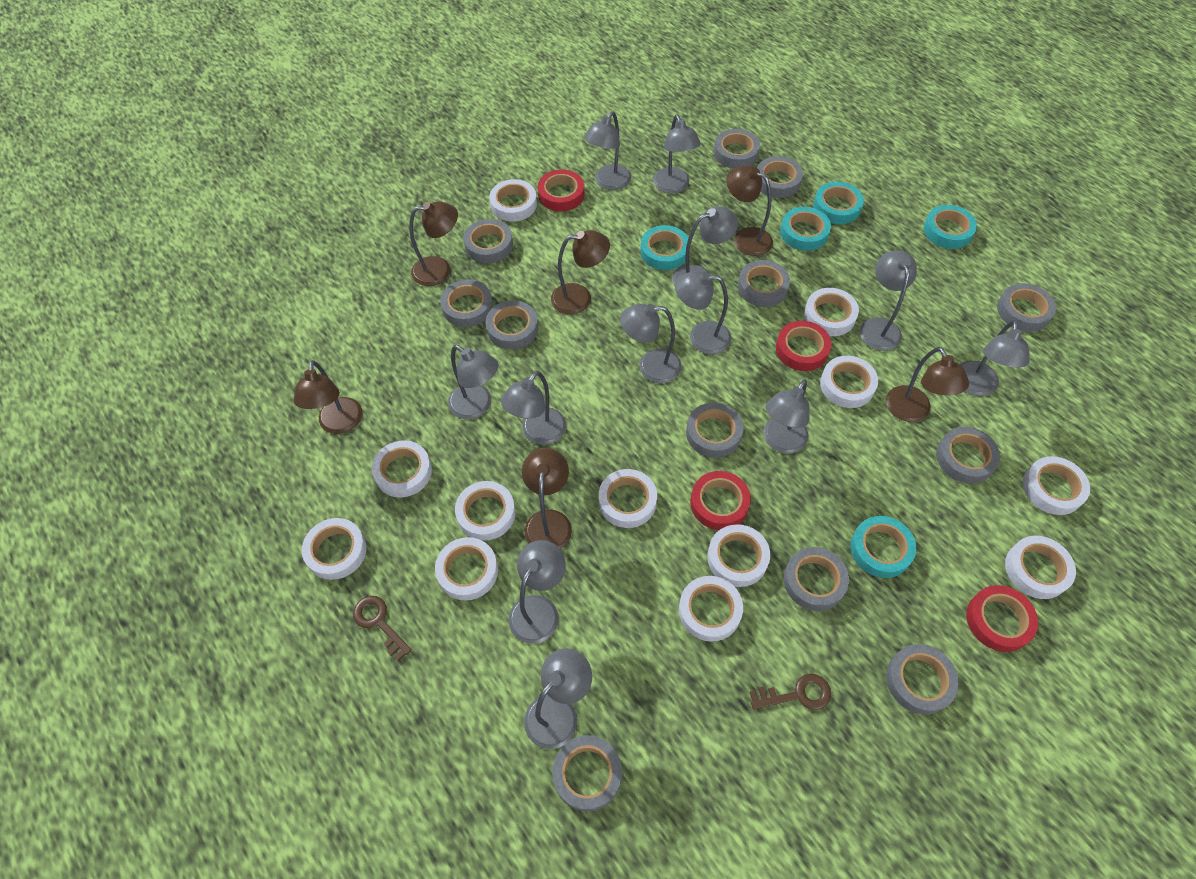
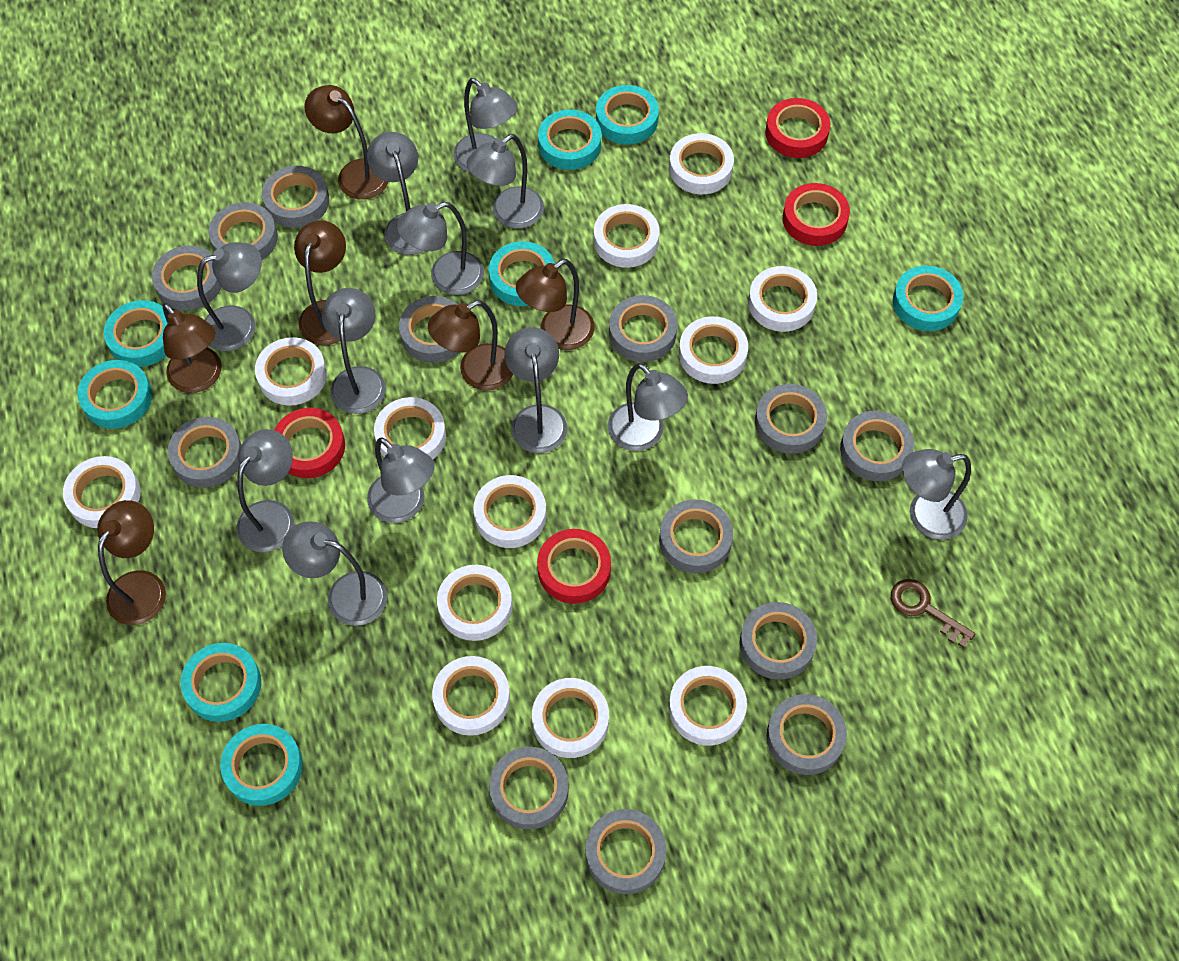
brown key: 2 -> 1
grey tape: 12 -> 13
turquoise tape: 5 -> 8

